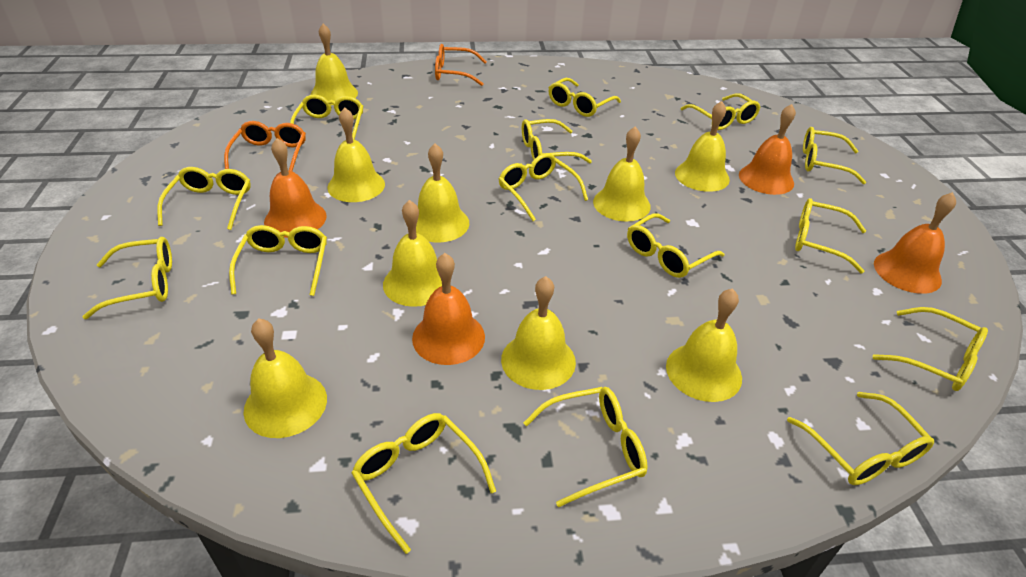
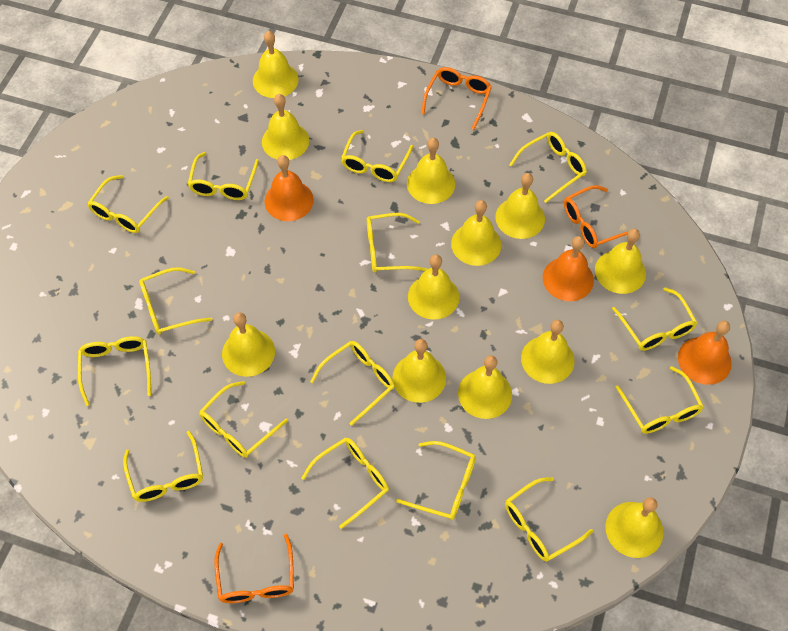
orange bell: 4 -> 3
orange glasses: 2 -> 3
yellow bell: 9 -> 12

